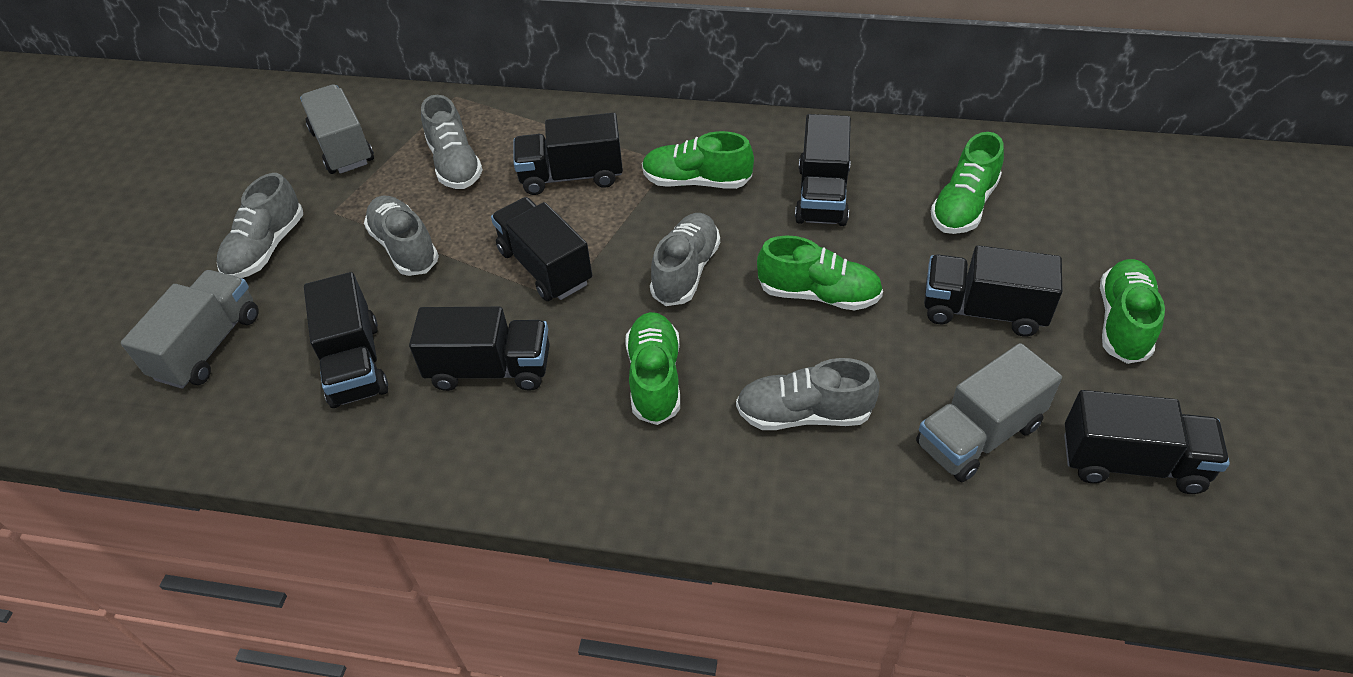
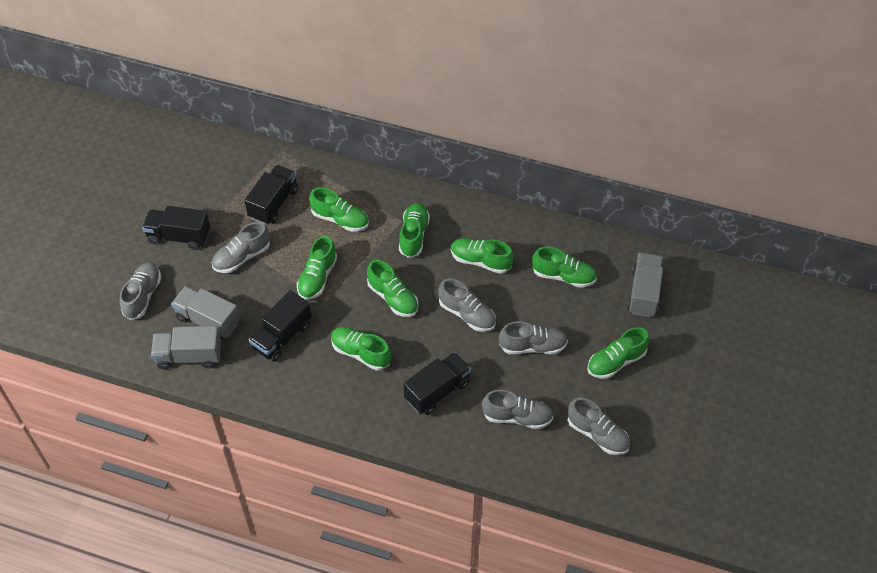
black truck: 7 -> 4
green shoe: 5 -> 8
grey shoe: 5 -> 6

